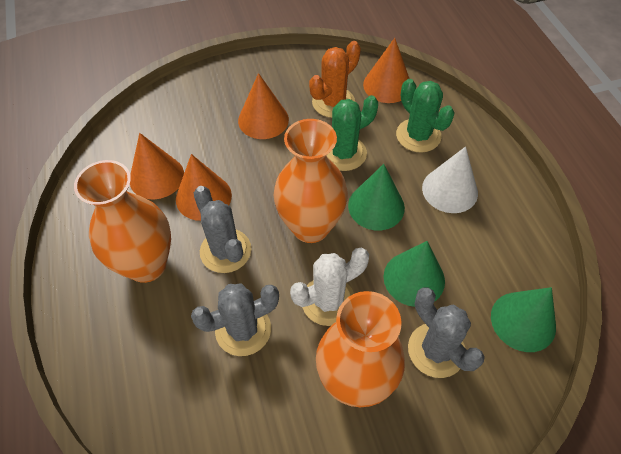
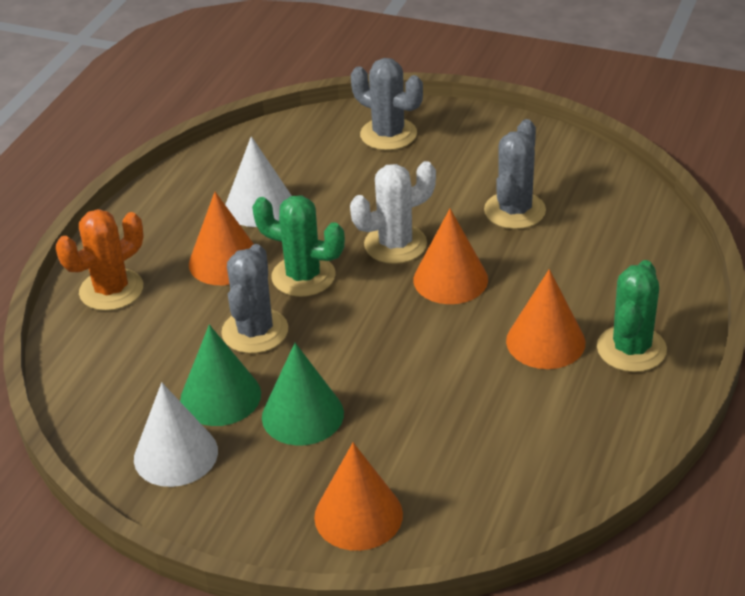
green cone: 3 -> 2
orange vase: 3 -> 0
white cone: 1 -> 2

